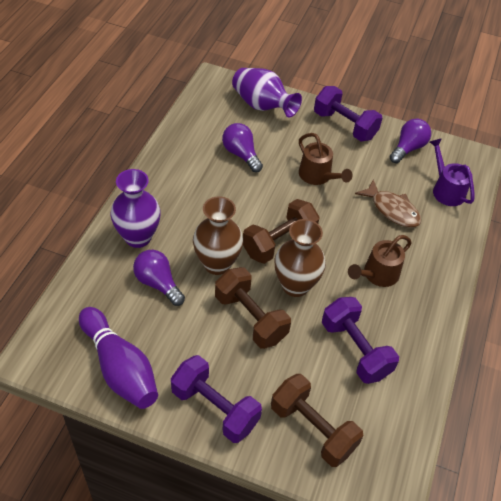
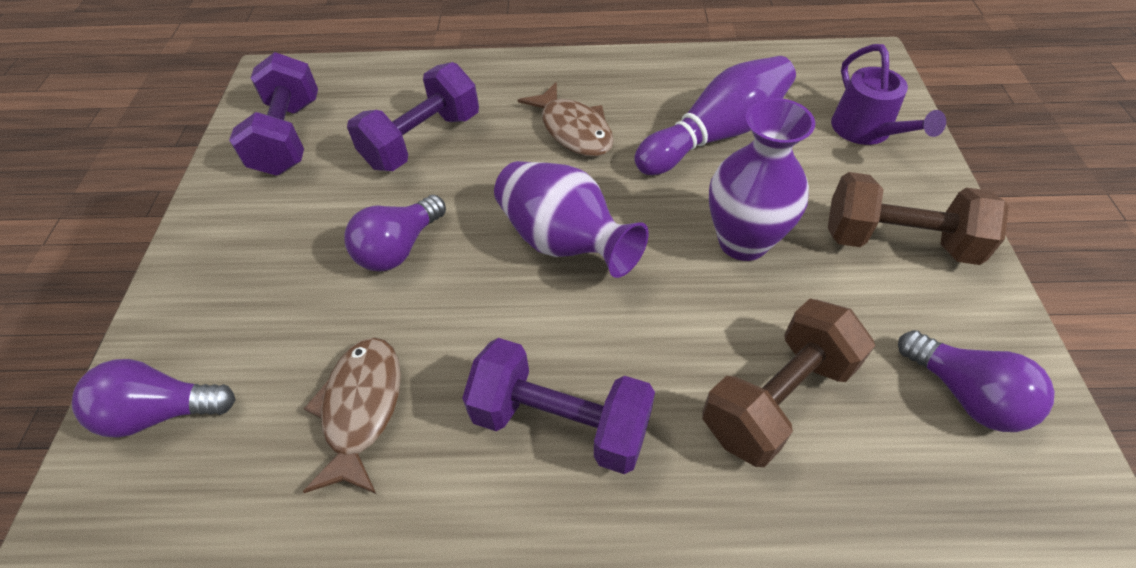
brown dumbbell: 3 -> 2
brown fish: 1 -> 2
brown vase: 2 -> 0
brown watering can: 2 -> 0

